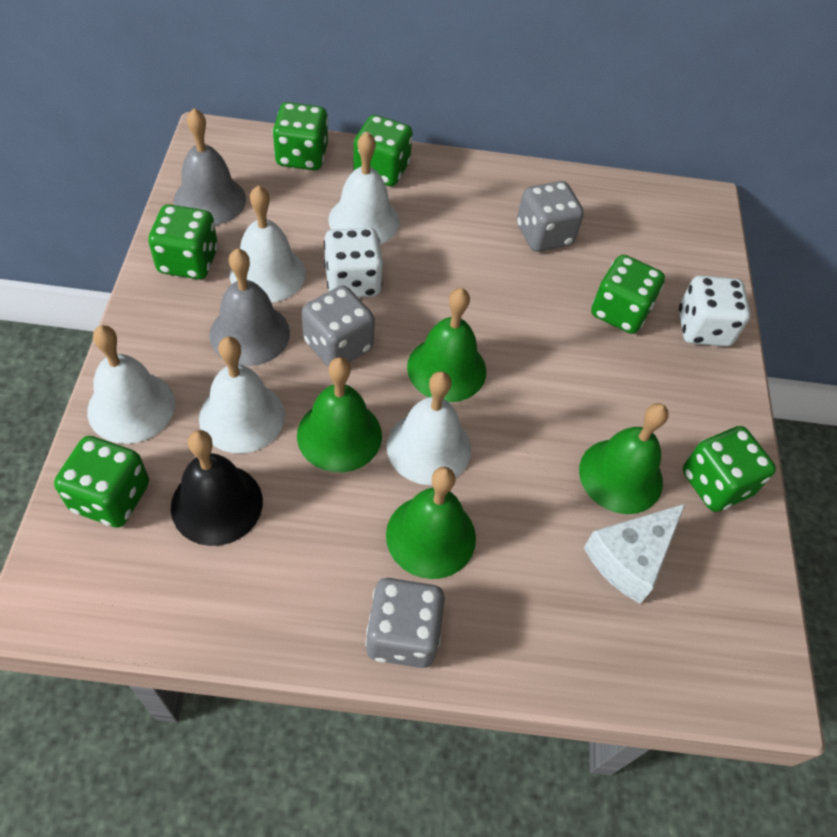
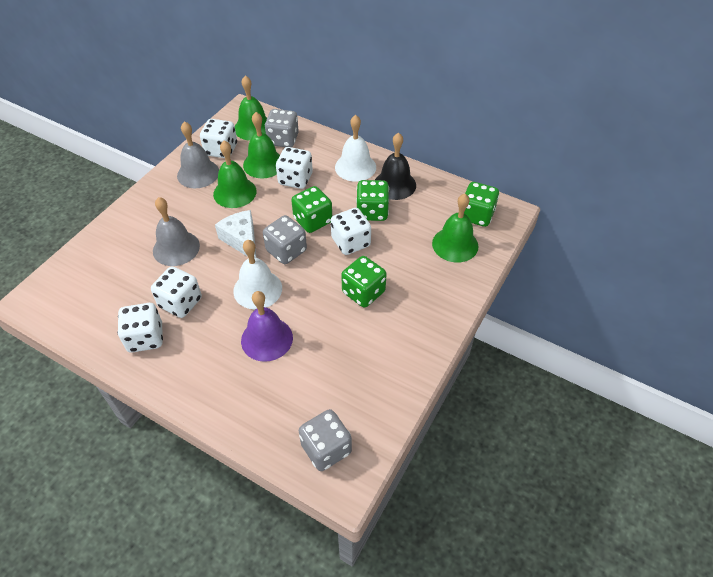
green dice: 6 -> 4
purple bell: 0 -> 1
white bell: 5 -> 2
white dice: 2 -> 5

